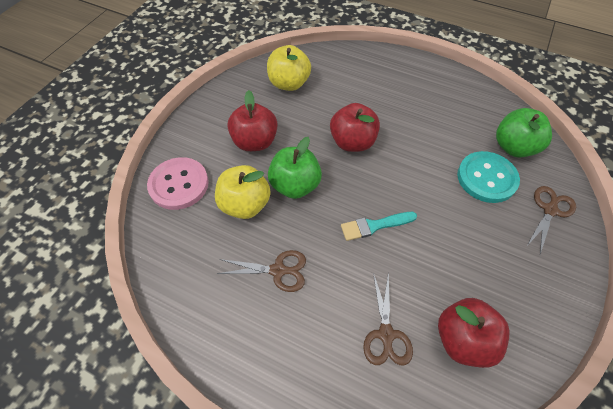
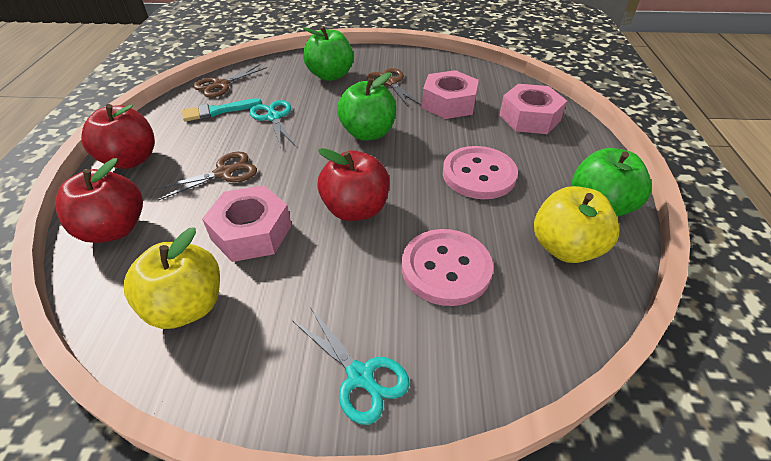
green apple: 2 -> 3
pink button: 1 -> 2
pink nut: 0 -> 3
turquoise button: 1 -> 0
turquoise scissors: 0 -> 2

